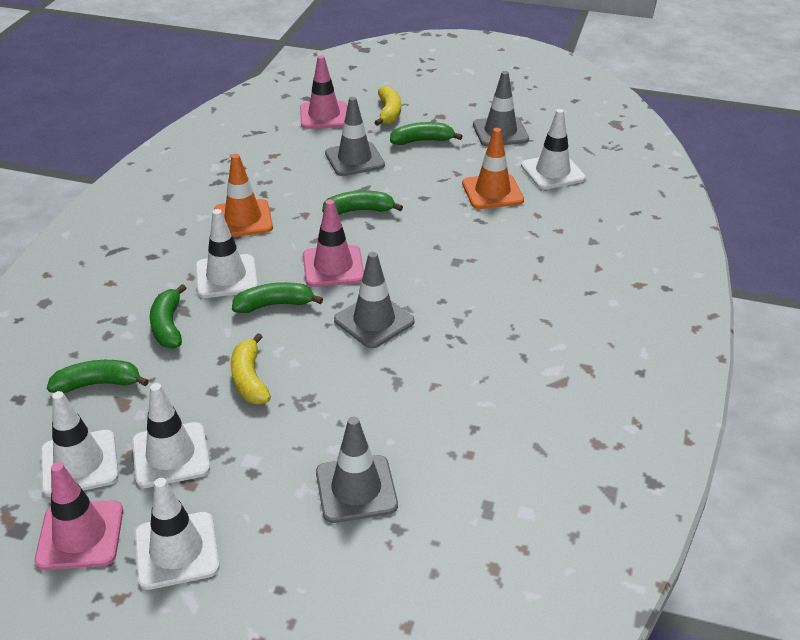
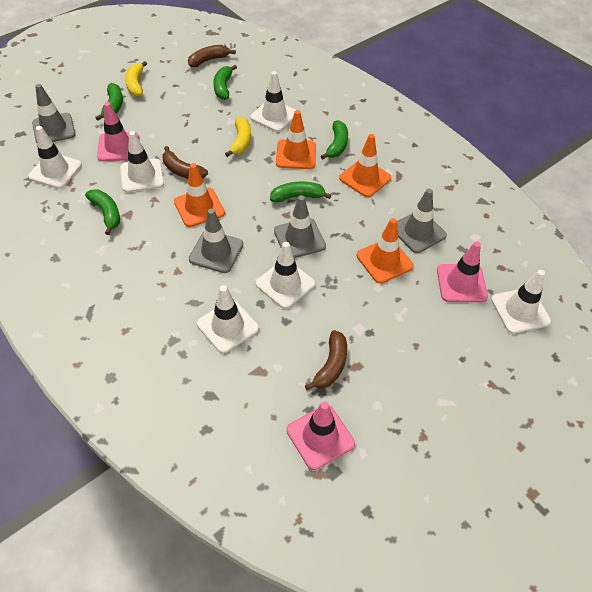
brown banana: 0 -> 3
orange traffic cone: 2 -> 4
white traffic cone: 5 -> 6

